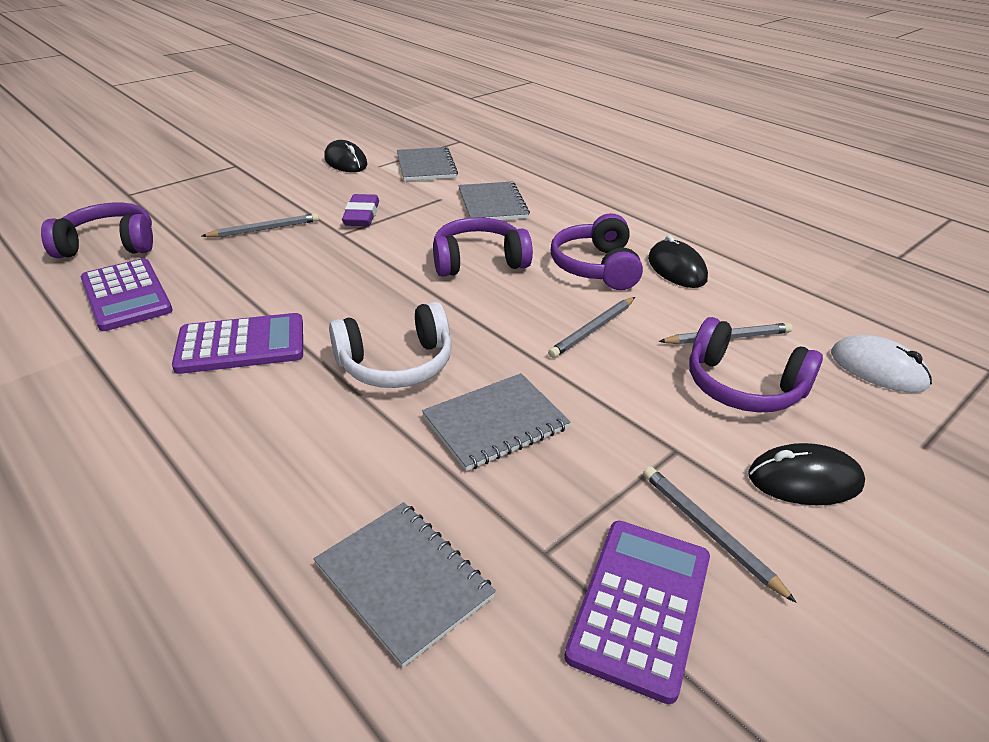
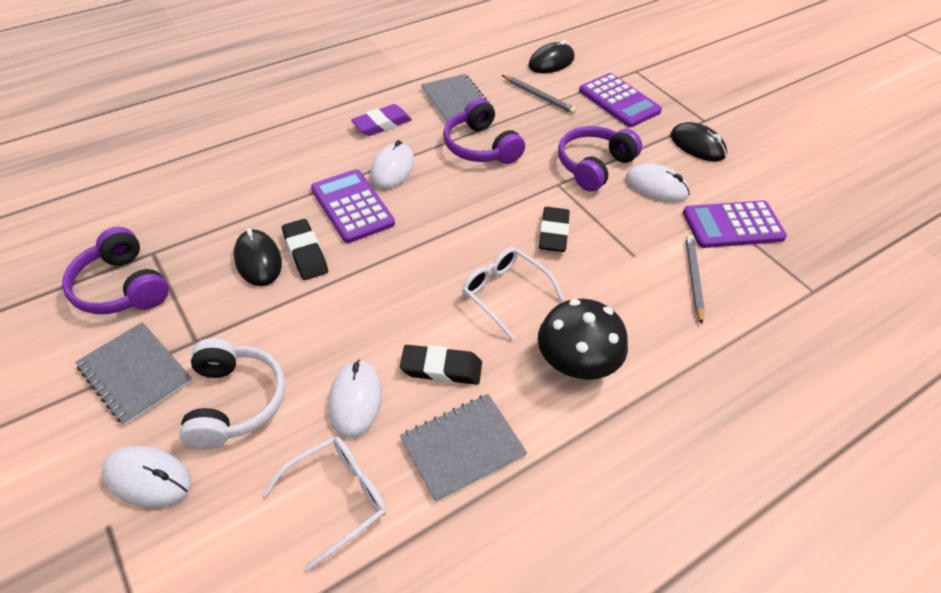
black eraser: 0 -> 3
black mushroom: 0 -> 1
grey notebook: 4 -> 3
grey pencil: 4 -> 2
purple headphones: 4 -> 3
white glasses: 0 -> 2
white mouse: 1 -> 4

